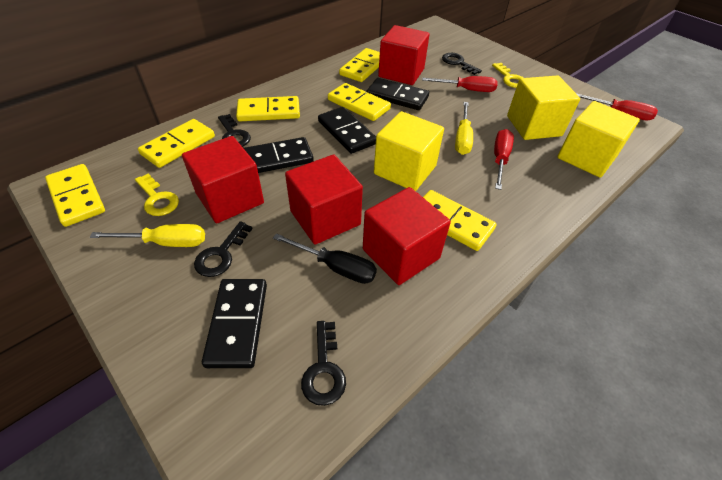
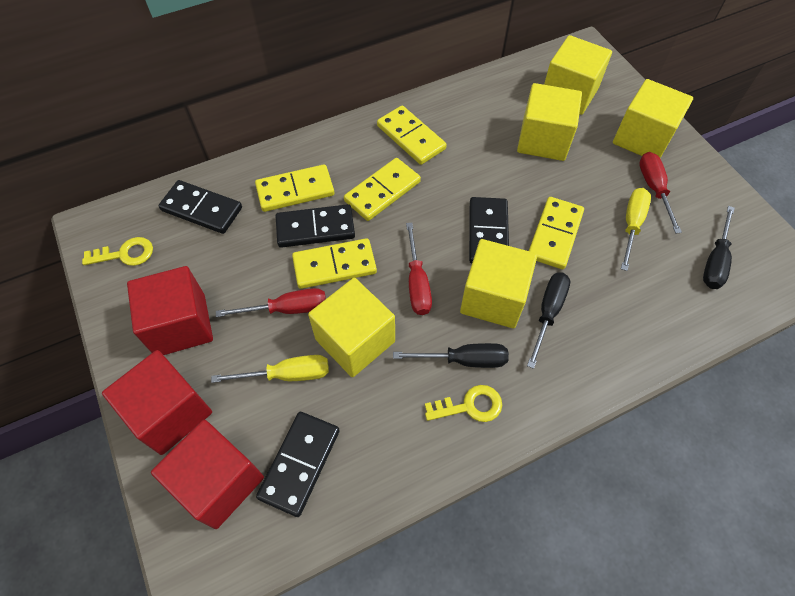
black key: 4 -> 0
black screwdriver: 1 -> 3
red cube: 4 -> 3
yellow cube: 3 -> 5
yellow domino: 6 -> 5

